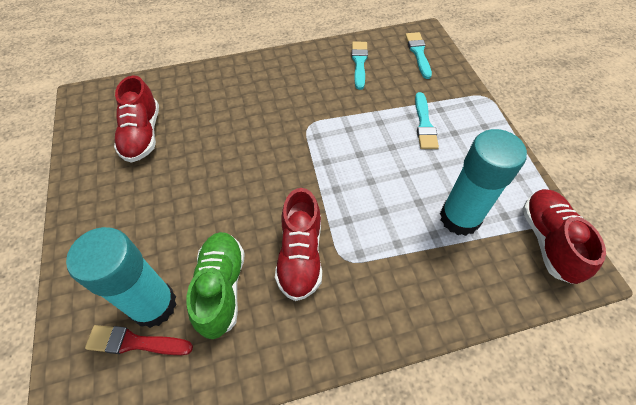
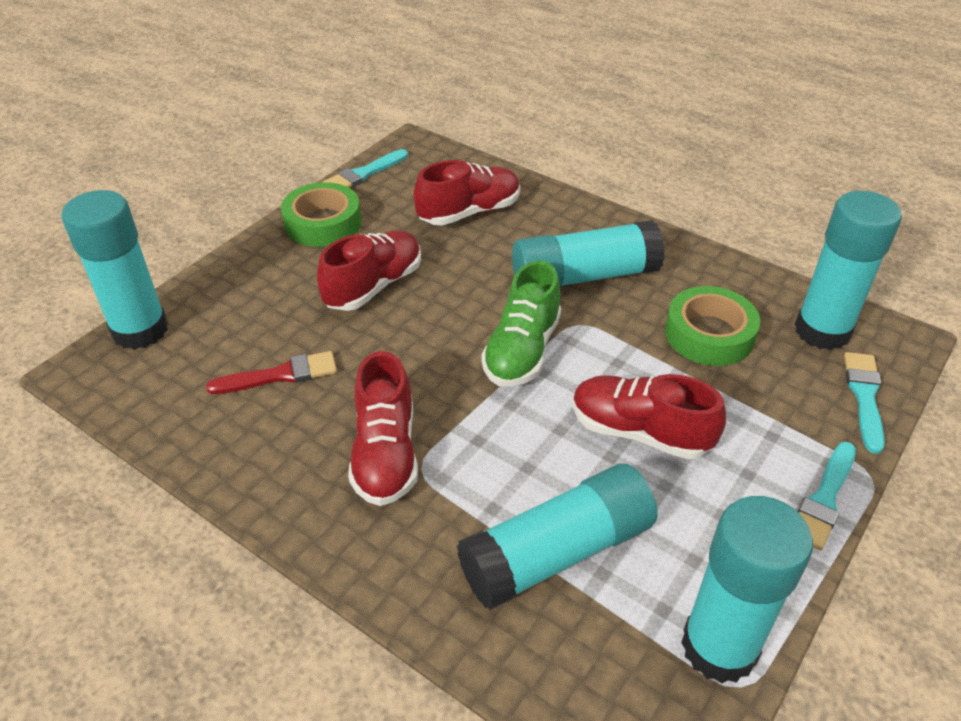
green tape: 0 -> 2
red shoe: 3 -> 4
turquoise glue stick: 2 -> 5

